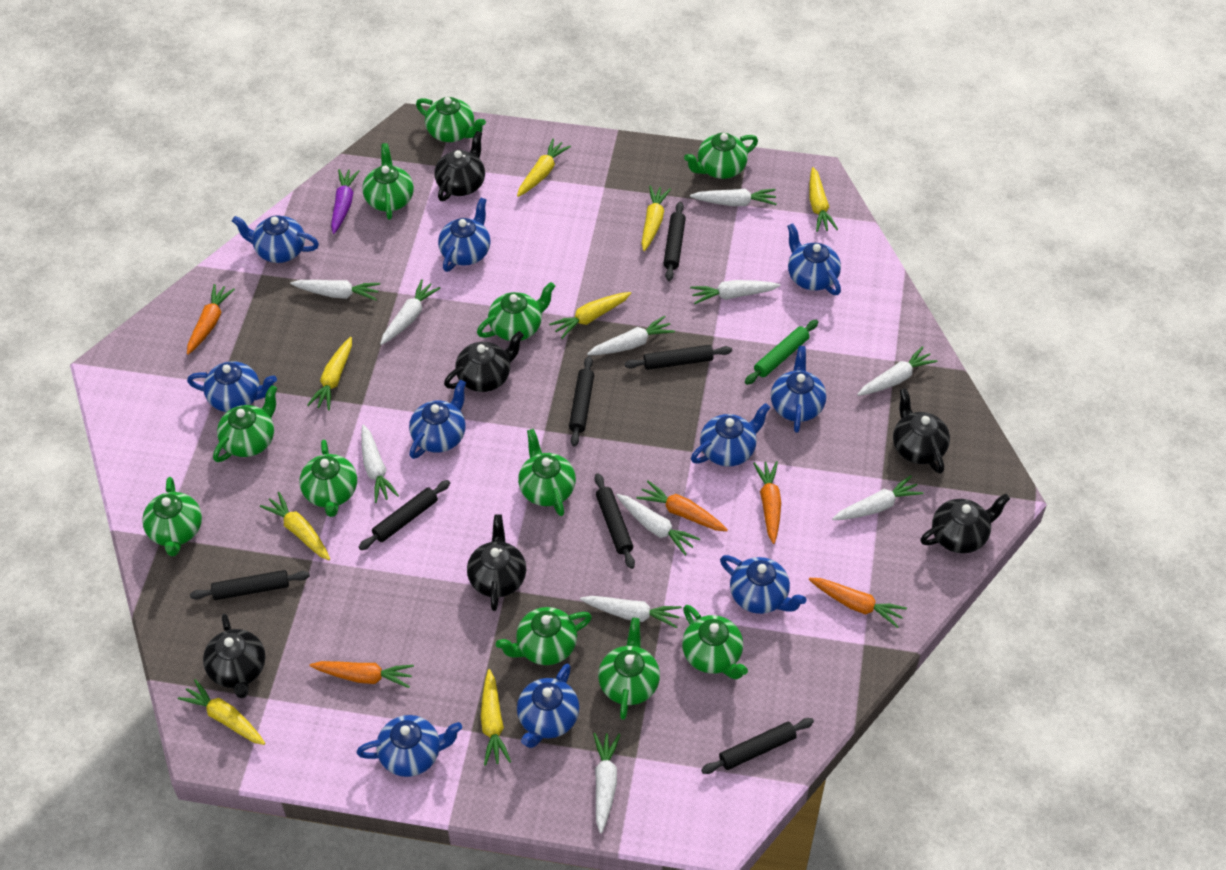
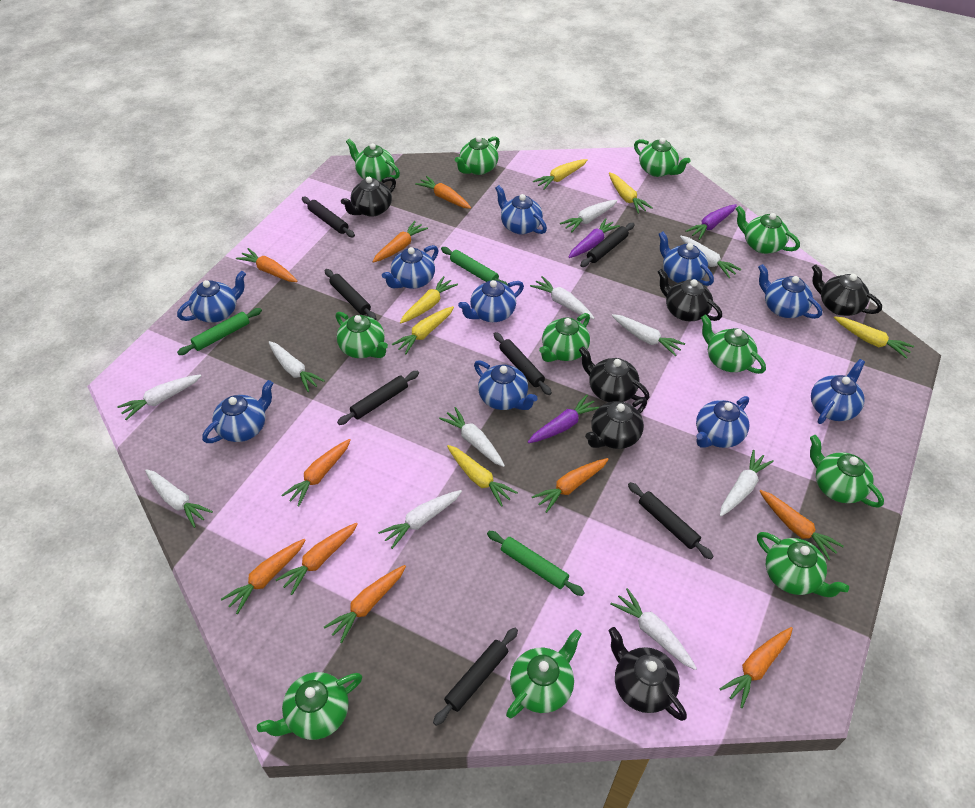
green rolling pin: 1 -> 3
orange carrot: 5 -> 10
purple carrot: 1 -> 3
yellow carrot: 8 -> 6

